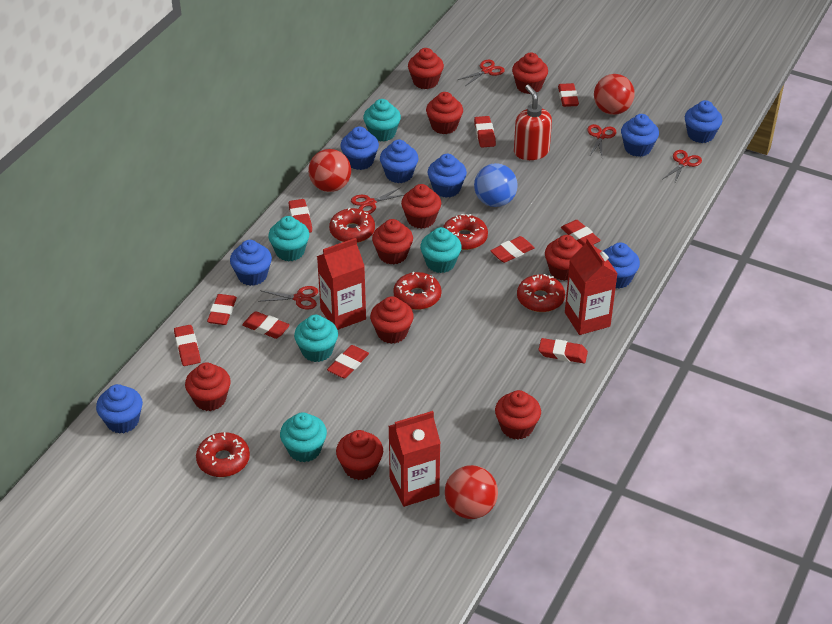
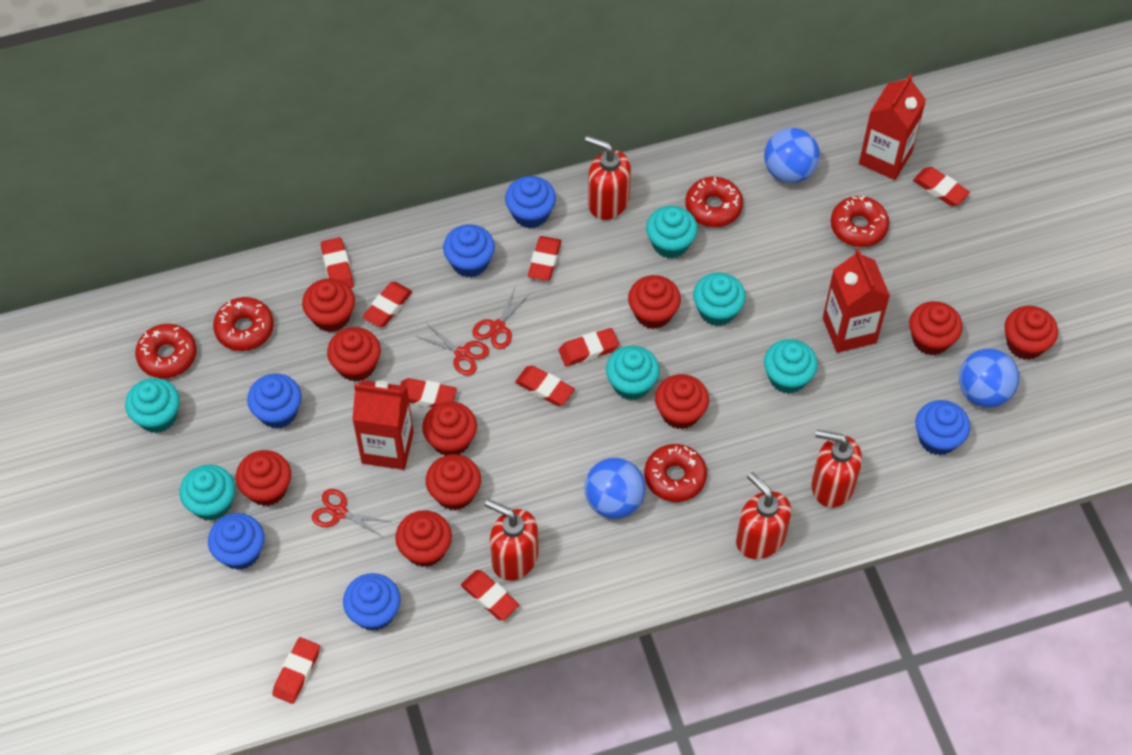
blue ball: 1 -> 3
blue cupcake: 8 -> 6
red ball: 3 -> 0
red eraser: 10 -> 9
red scissors: 5 -> 3
red soap dispenser: 1 -> 4
turquoise cupcake: 5 -> 6

